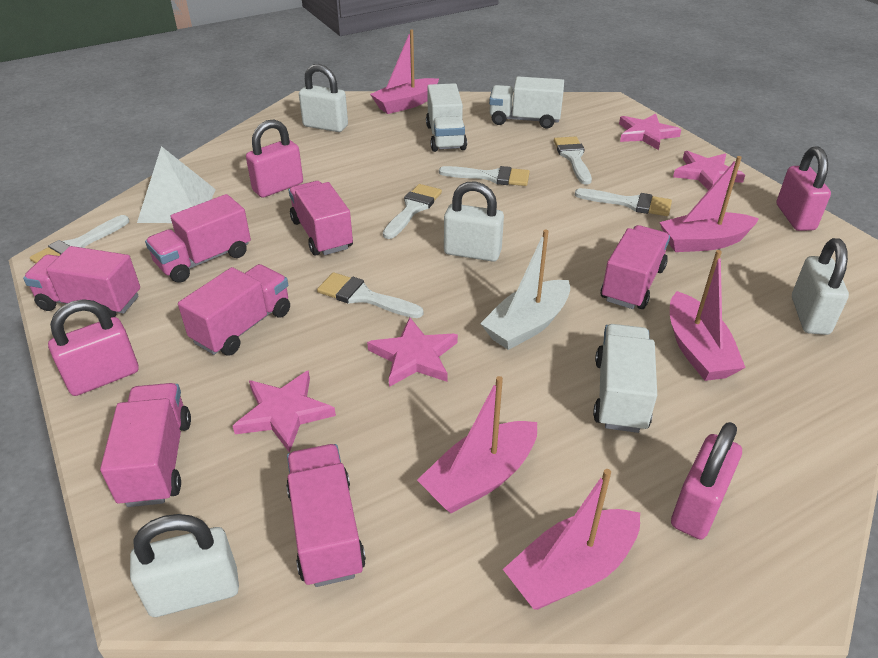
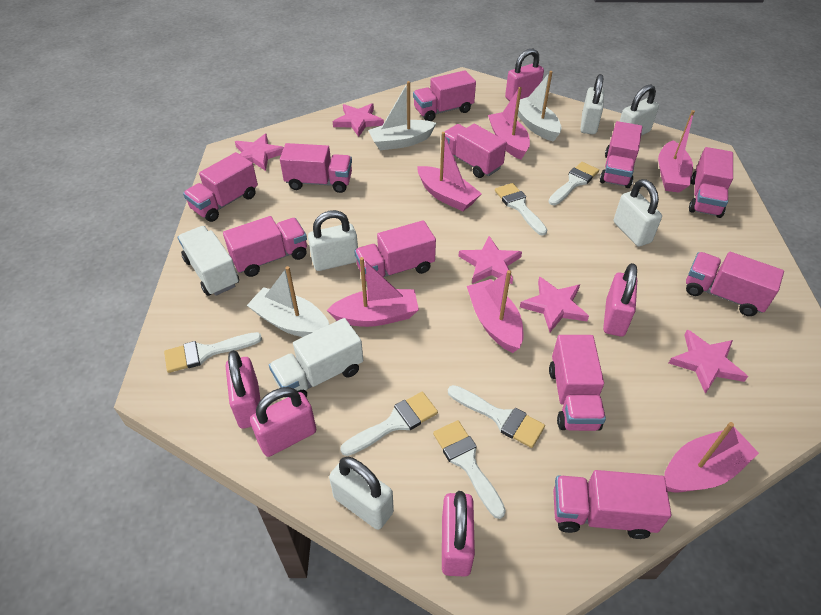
pink boat: 5 -> 6
pink padlock: 4 -> 5
pink star: 4 -> 5
pink truck: 7 -> 11
white boat: 1 -> 3
white padlock: 4 -> 5
white pyramid: 1 -> 0
white truck: 3 -> 2

